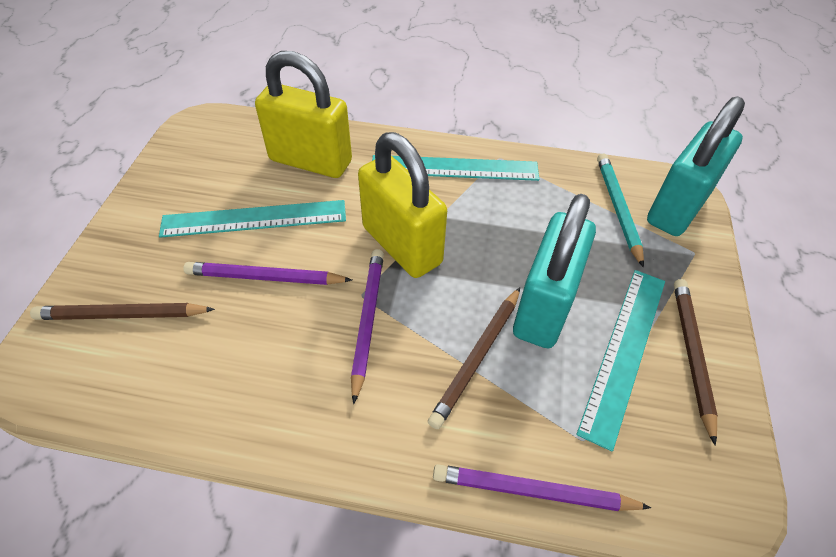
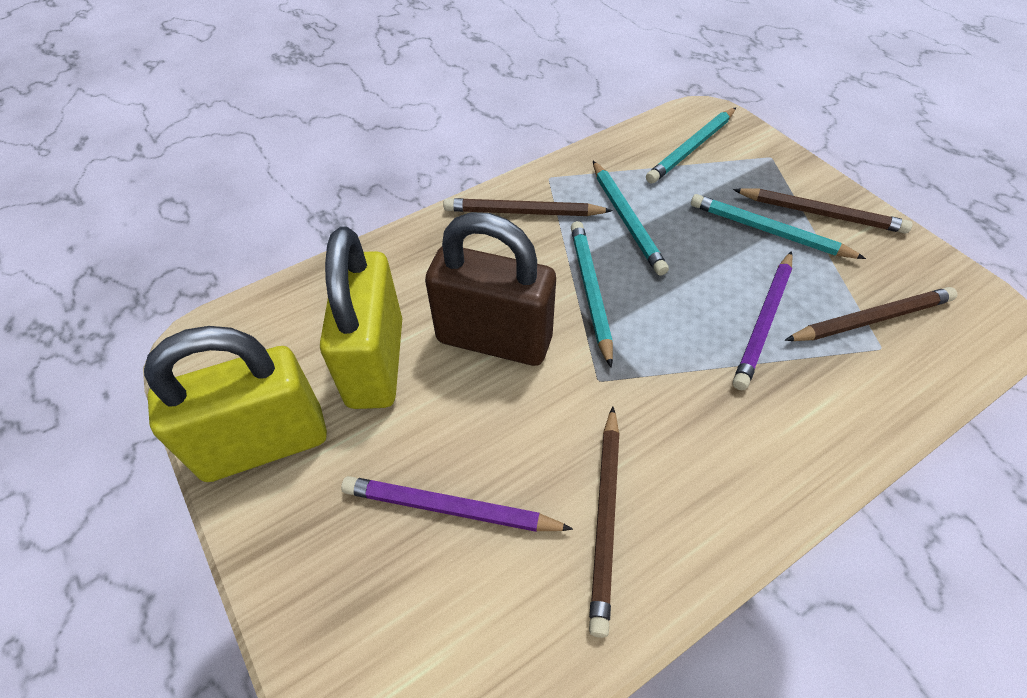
brown padlock: 0 -> 1
brown pencil: 3 -> 4
purple pencil: 3 -> 2
turquoise padlock: 2 -> 0
turquoise pencil: 1 -> 4
turquoise ruler: 3 -> 0

